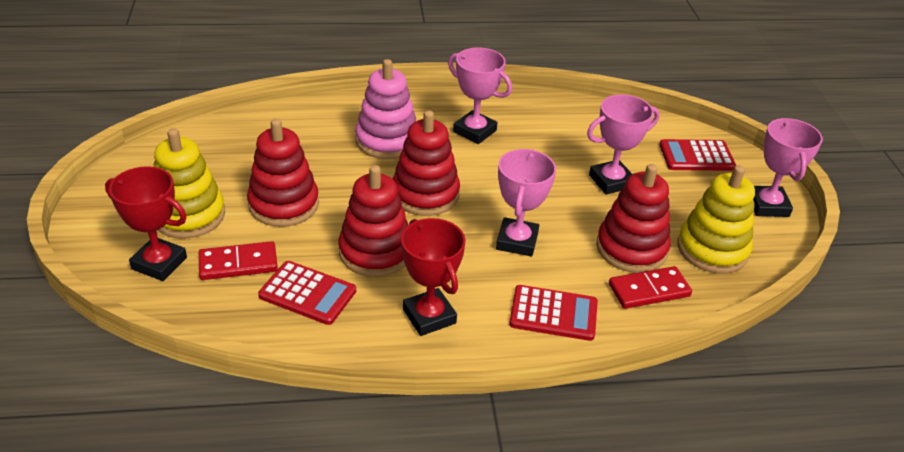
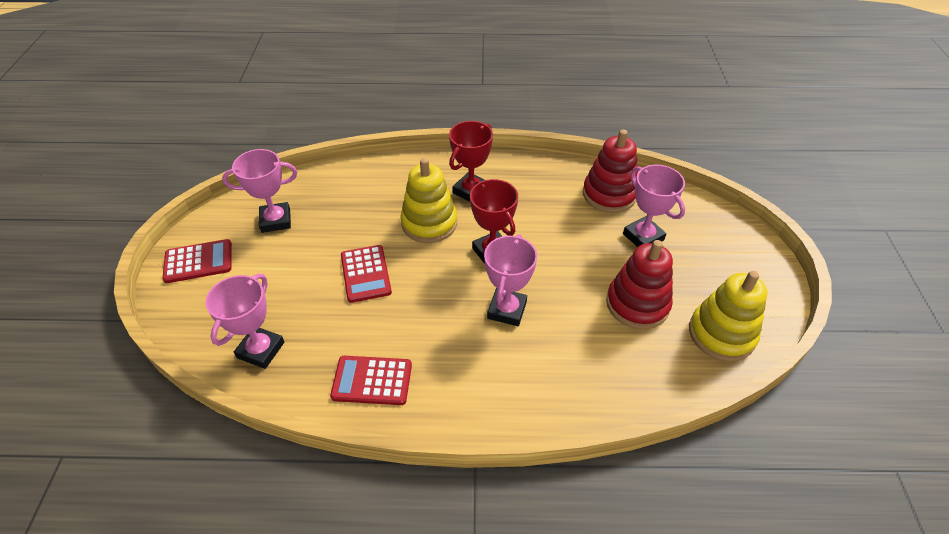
pink stacking toy: 1 -> 0
red domino: 2 -> 0
red stacking toy: 4 -> 2

